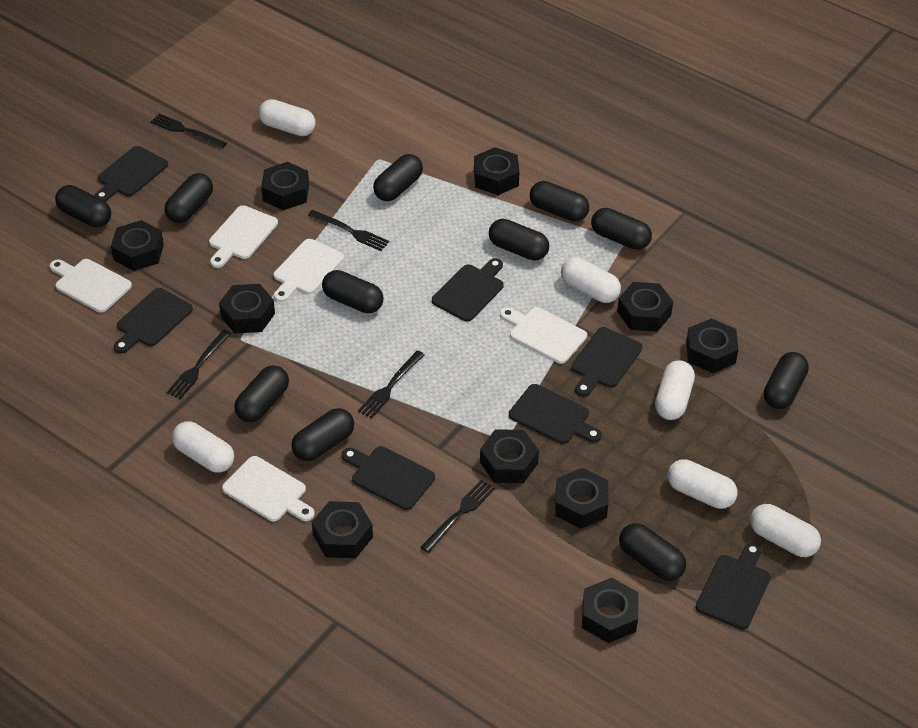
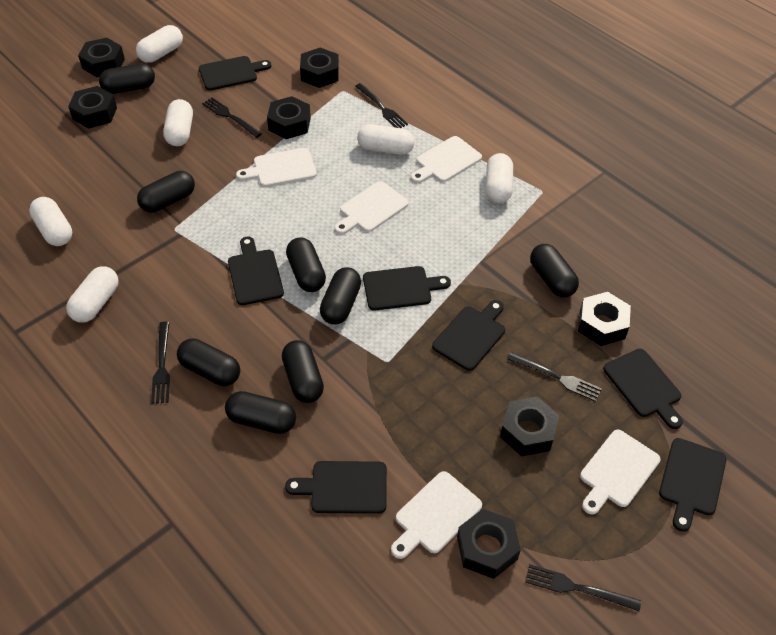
black capsule: 11 -> 8
black nut: 10 -> 7

